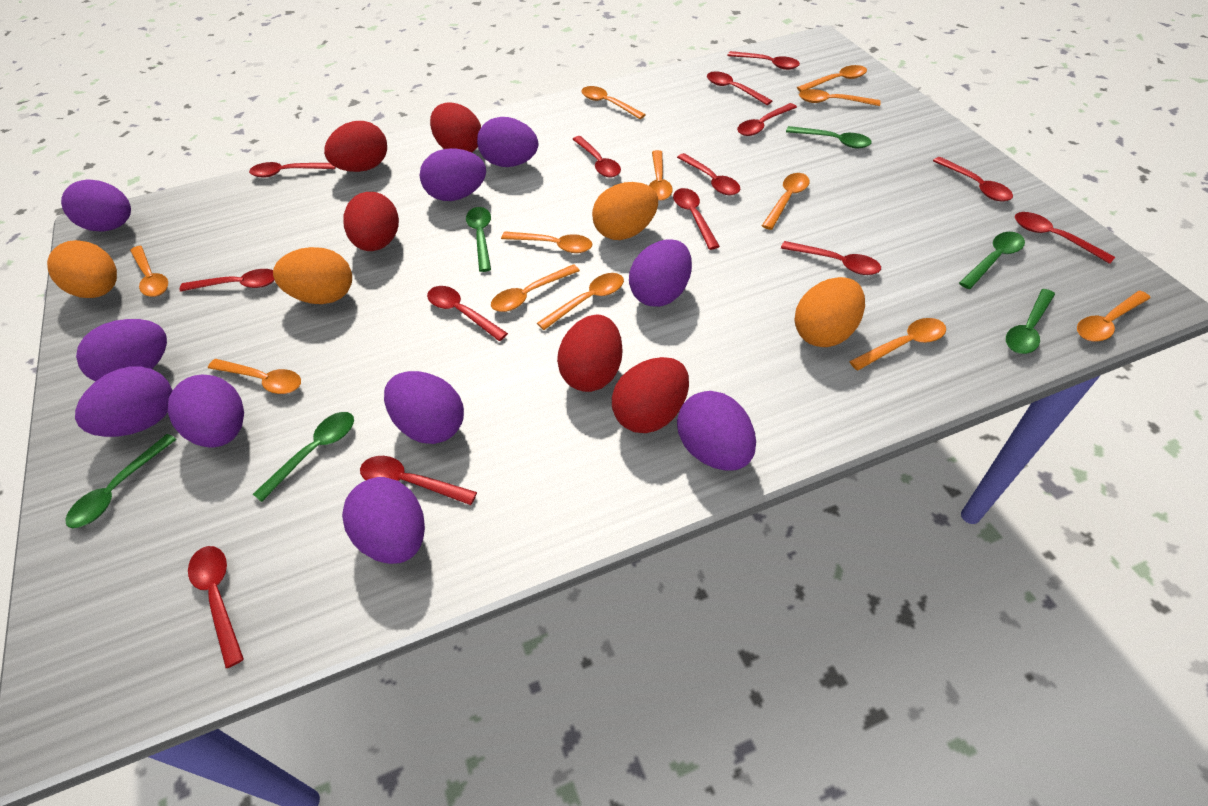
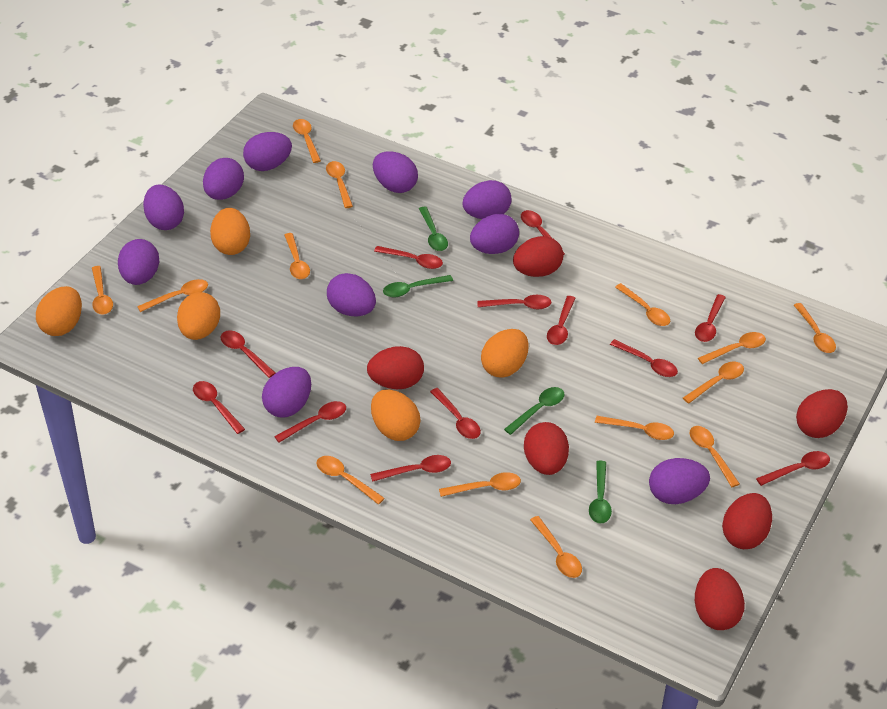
green spoon: 6 -> 4
orange egg: 4 -> 5
orange spoon: 12 -> 14
red egg: 5 -> 6
red spoon: 14 -> 12

